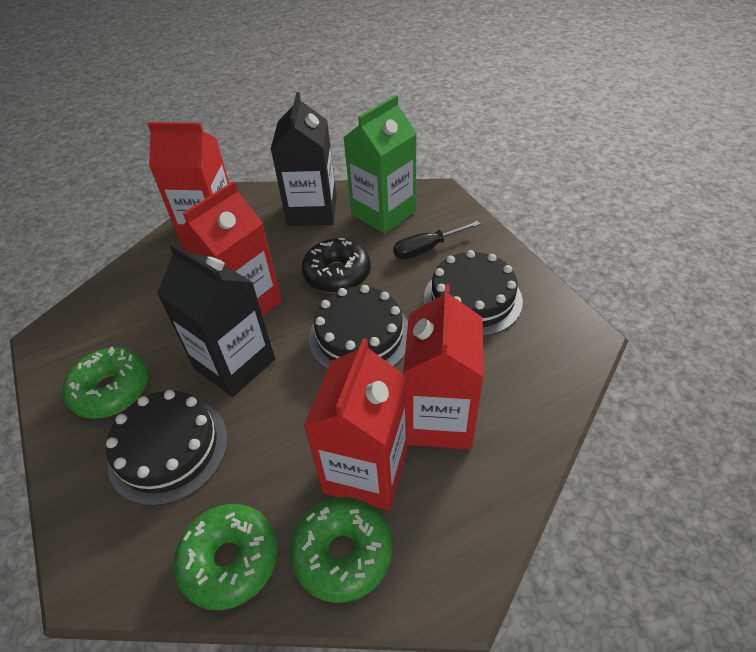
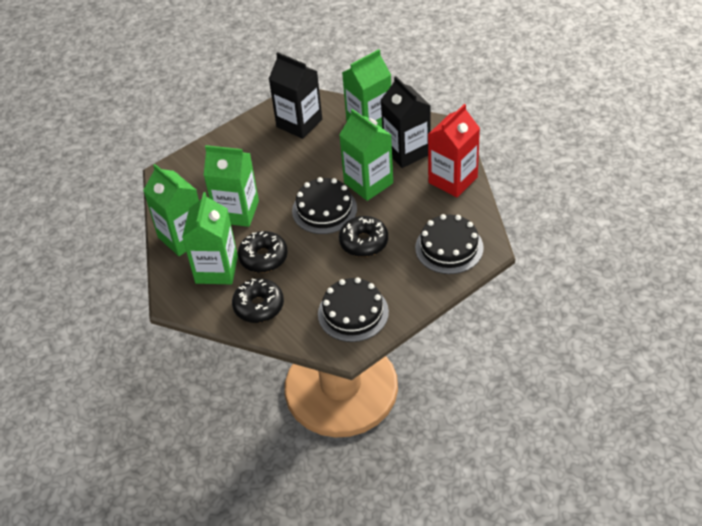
black donut: 1 -> 3
black screwdriver: 1 -> 0
green carton: 1 -> 5
green donut: 3 -> 0
red carton: 4 -> 1

